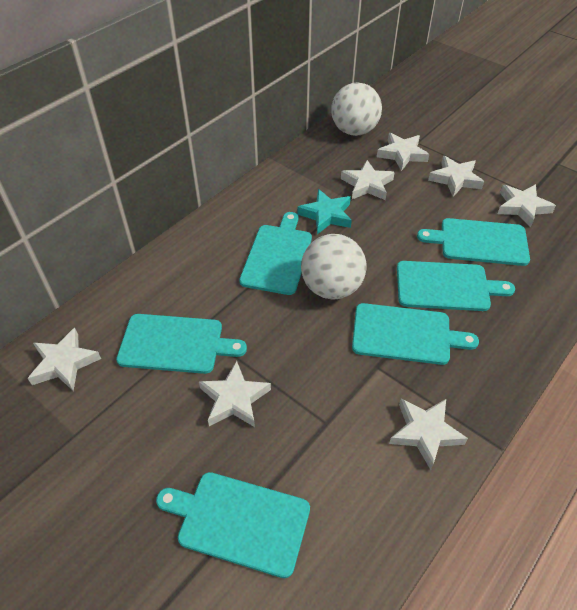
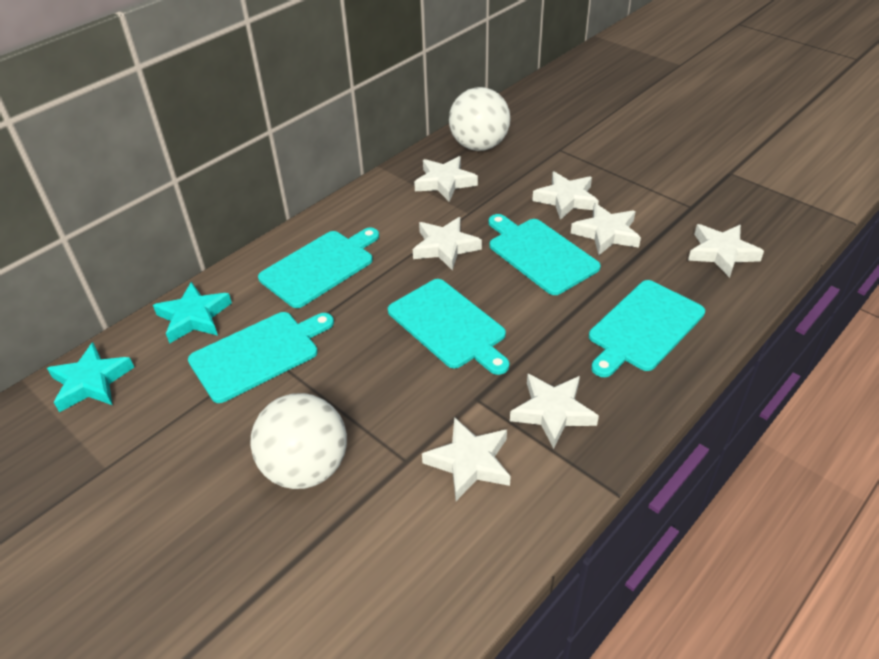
turquoise cutting board: 6 -> 5
turquoise star: 1 -> 2

